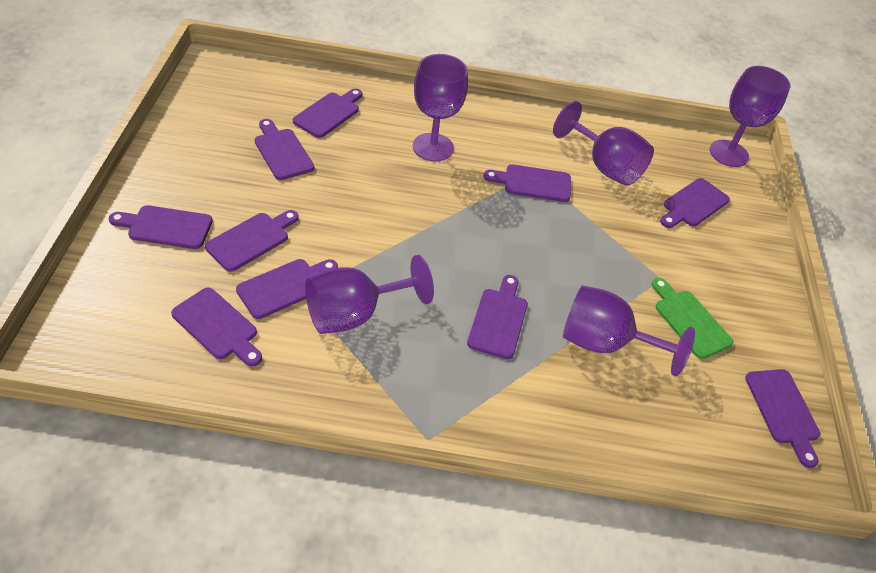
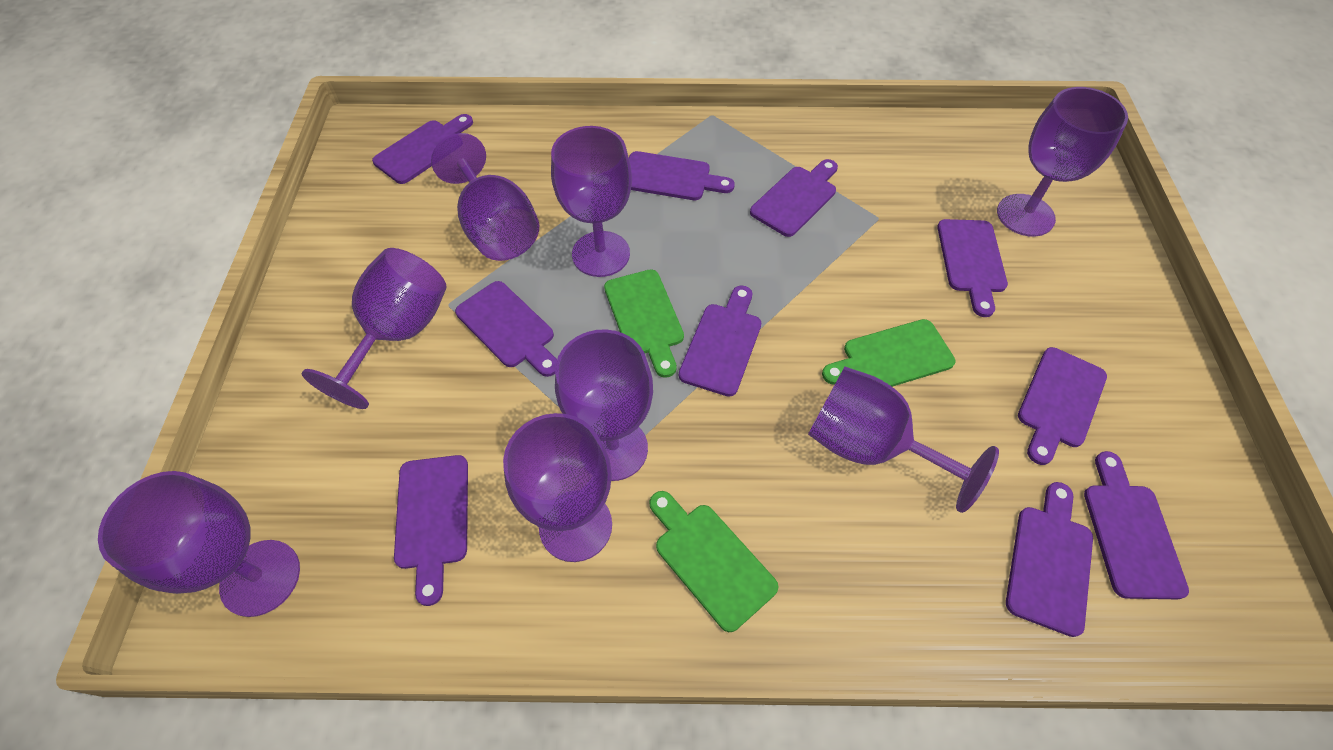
green cutting board: 1 -> 3
purple goblet: 5 -> 8

